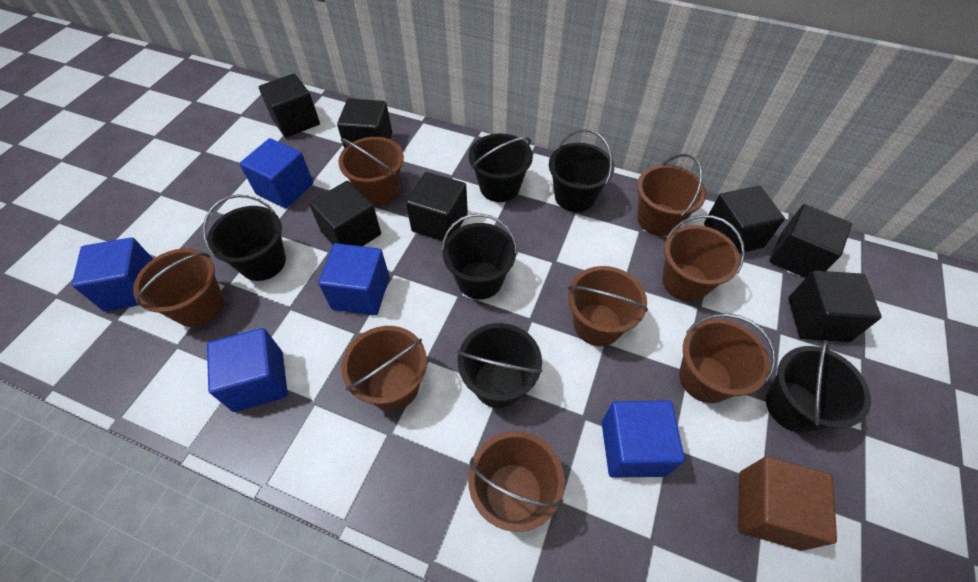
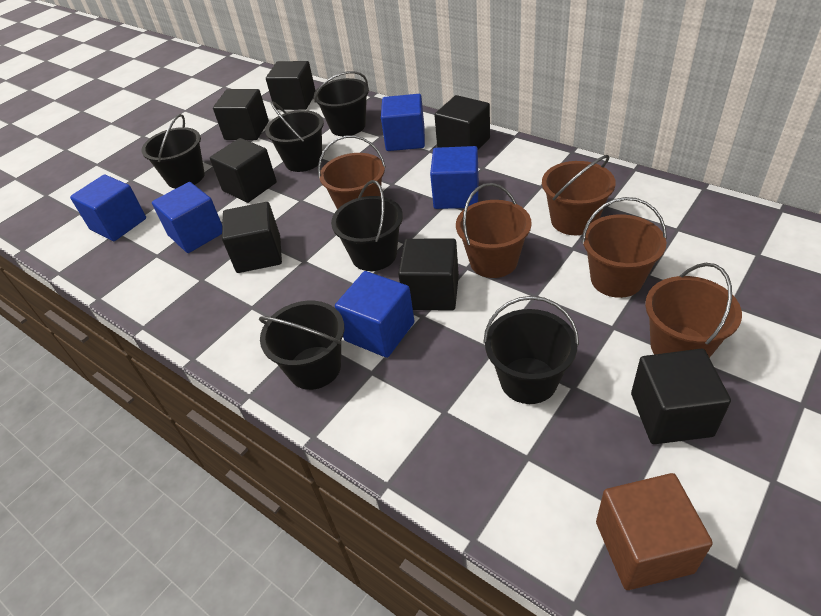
brown bucket: 8 -> 5

